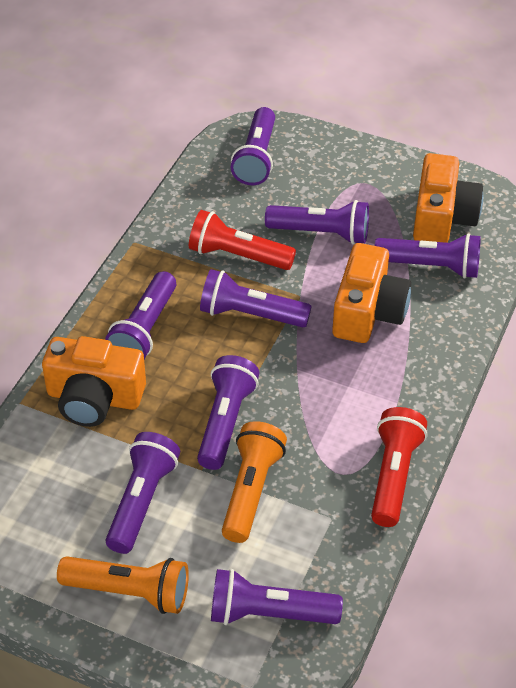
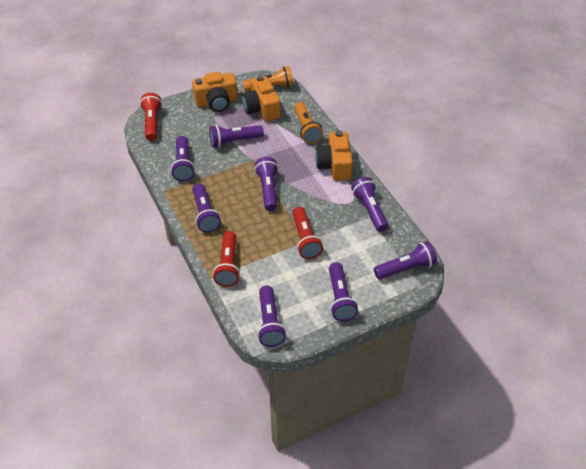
red flashlight: 2 -> 3

